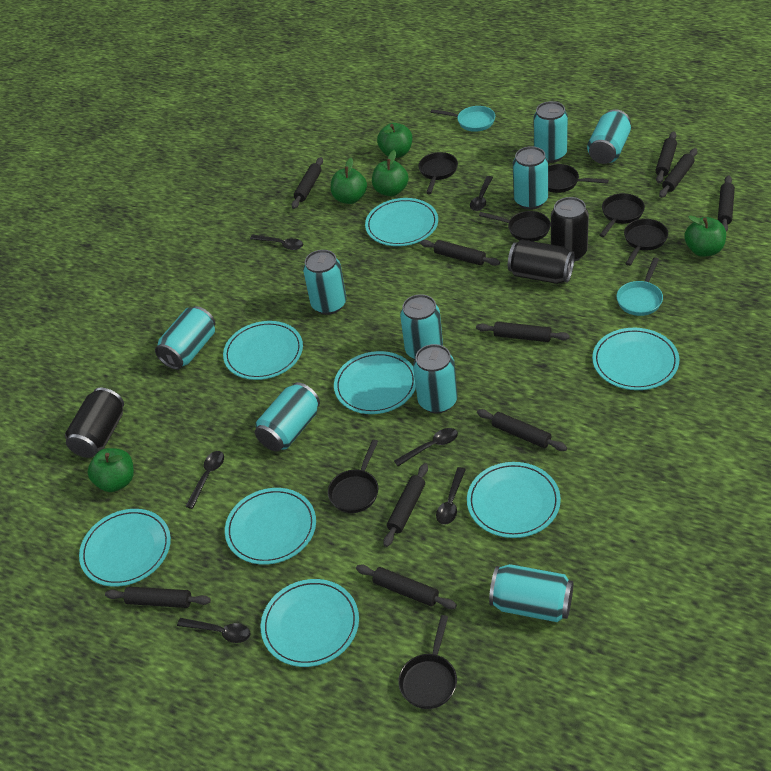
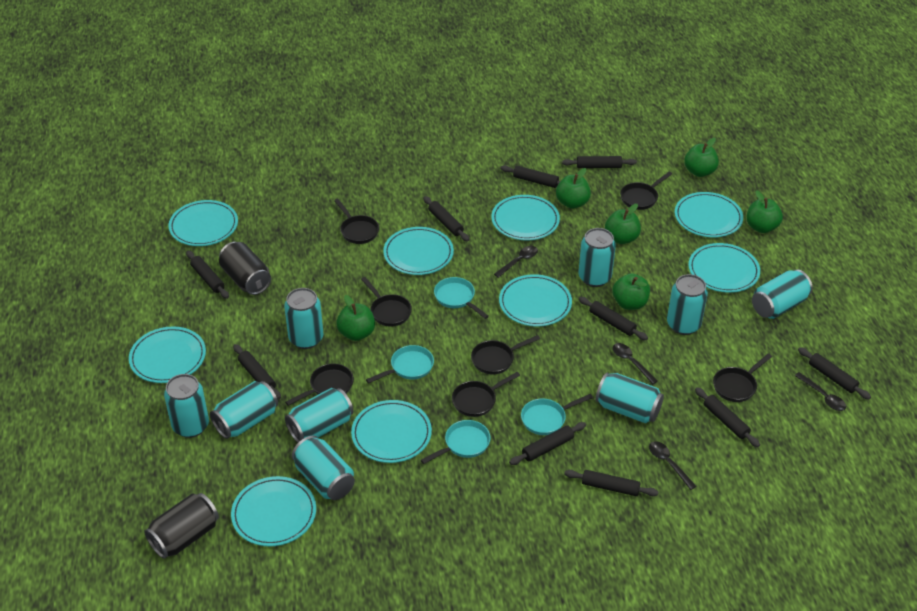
black can: 3 -> 2
black spoon: 6 -> 4
green apple: 5 -> 6
turquoise pan: 2 -> 4
turquoise plate: 8 -> 9

